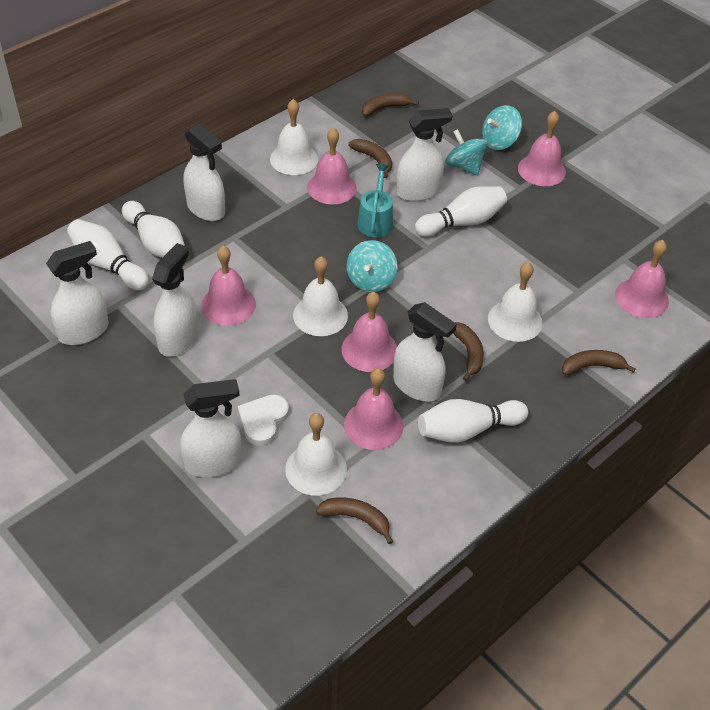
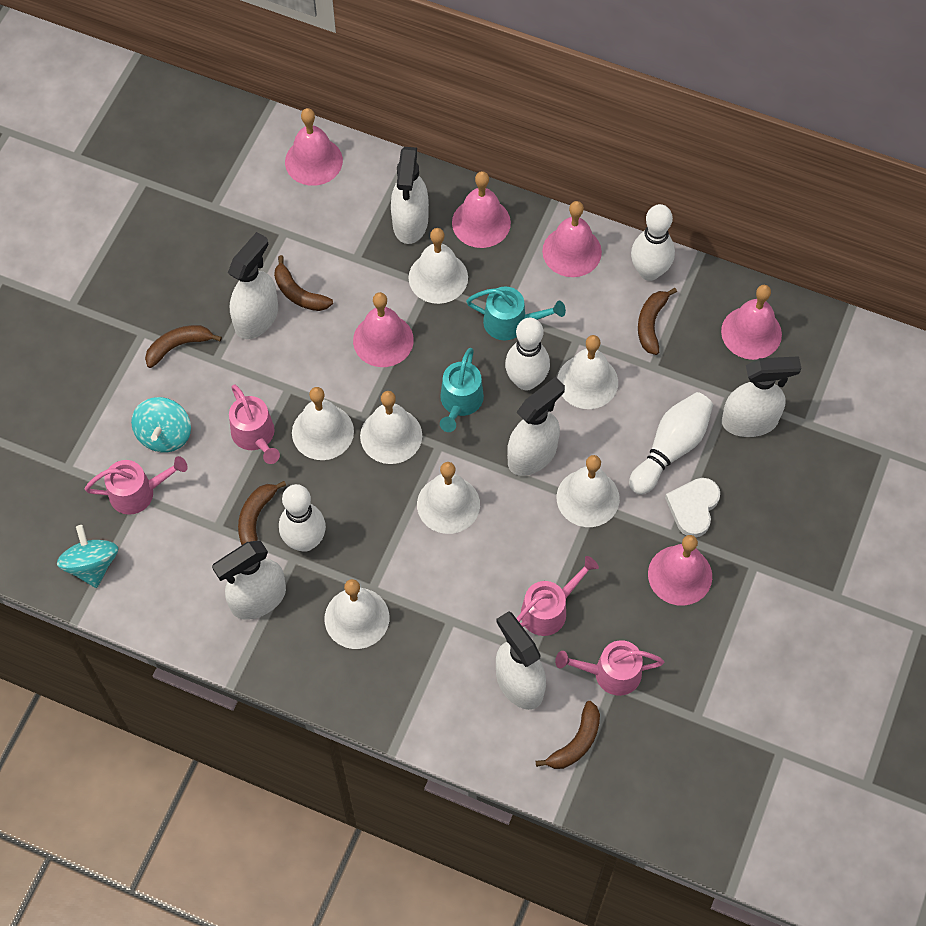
pink watering can: 0 -> 4
turquoise spinning top: 3 -> 2
turquoise watering can: 1 -> 2
white bell: 4 -> 7

